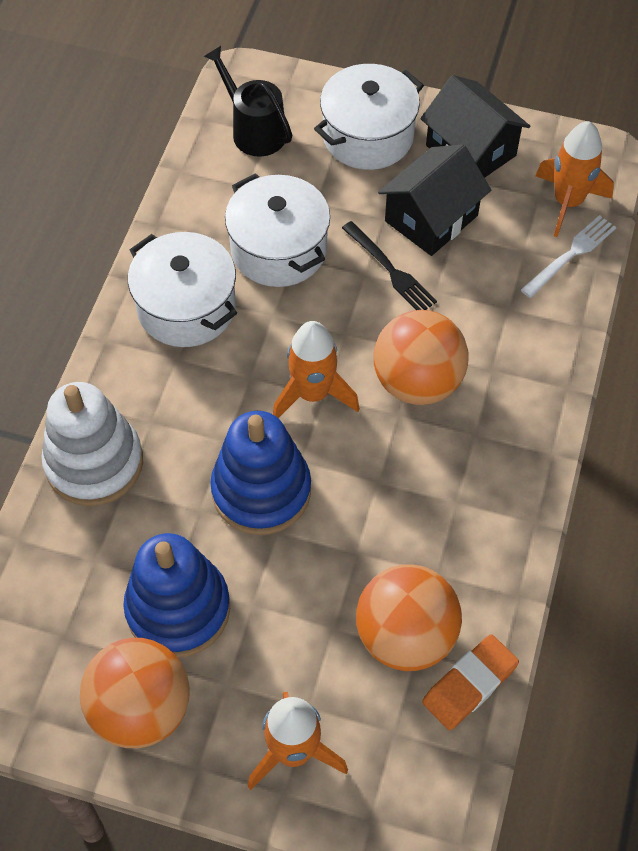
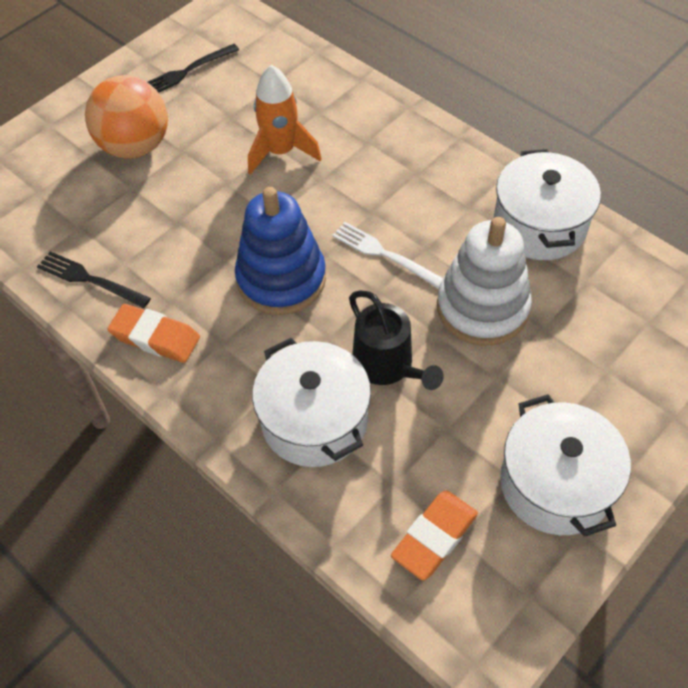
black fork: 1 -> 2
black house: 2 -> 0
blue stacking toy: 2 -> 1
orange ball: 3 -> 1
orange eraser: 1 -> 2
orange rocket: 3 -> 1

